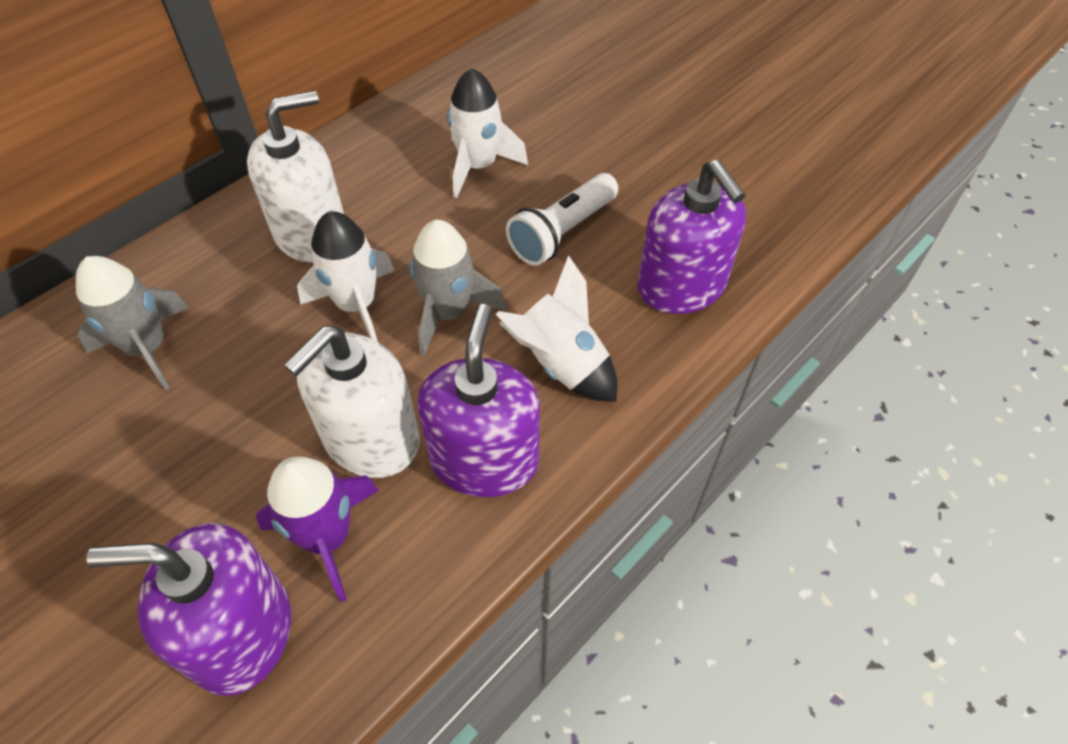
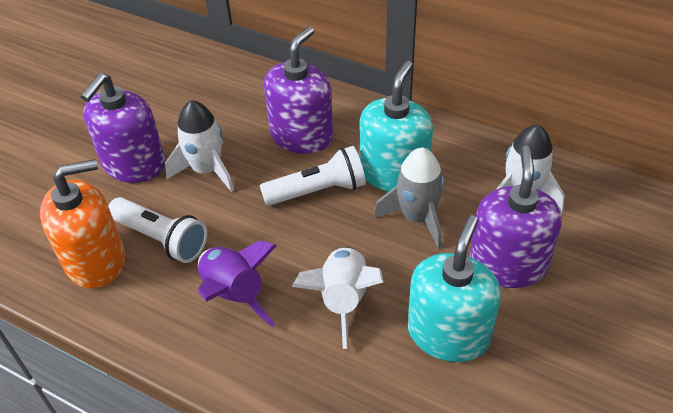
grey rocket: 2 -> 1
orange soap dispenser: 0 -> 1
turquoise soap dispenser: 0 -> 2
white flashlight: 1 -> 2
white soap dispenser: 2 -> 0

